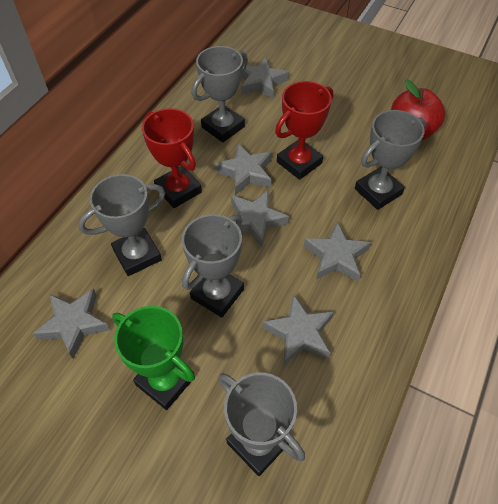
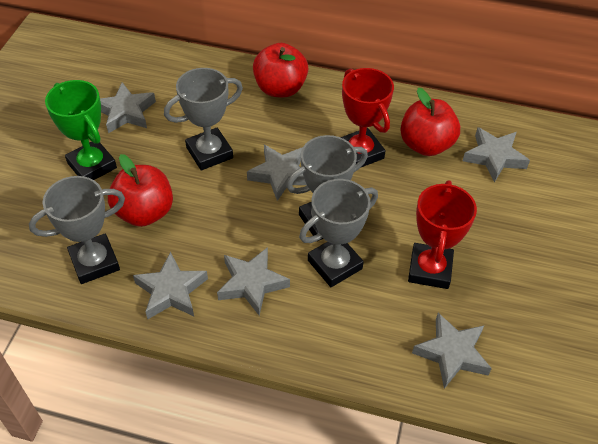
grey trophy: 5 -> 4
red apple: 1 -> 3

